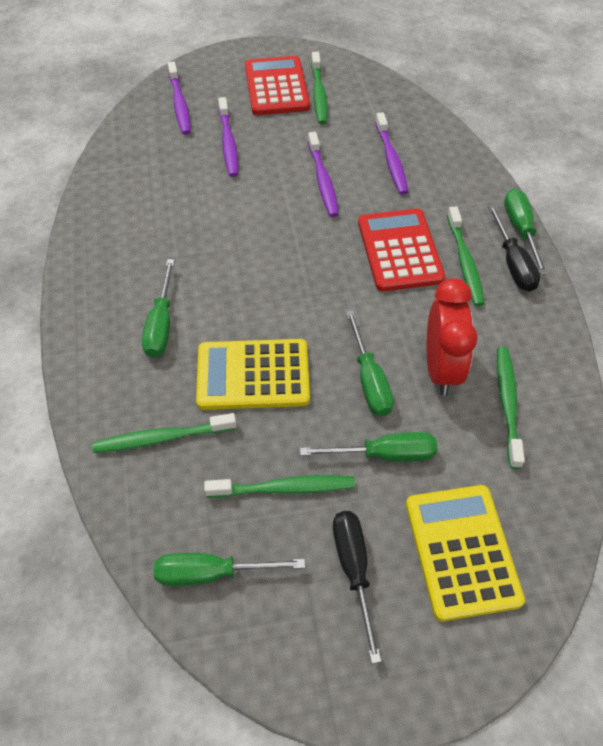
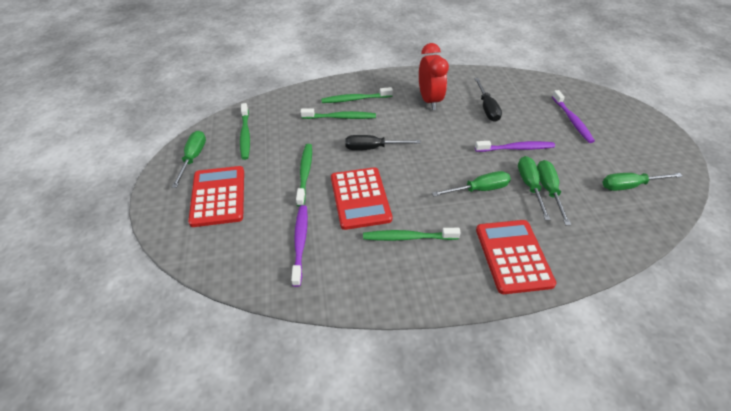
purple toothbrush: 4 -> 3
red calculator: 2 -> 3
yellow calculator: 2 -> 0

